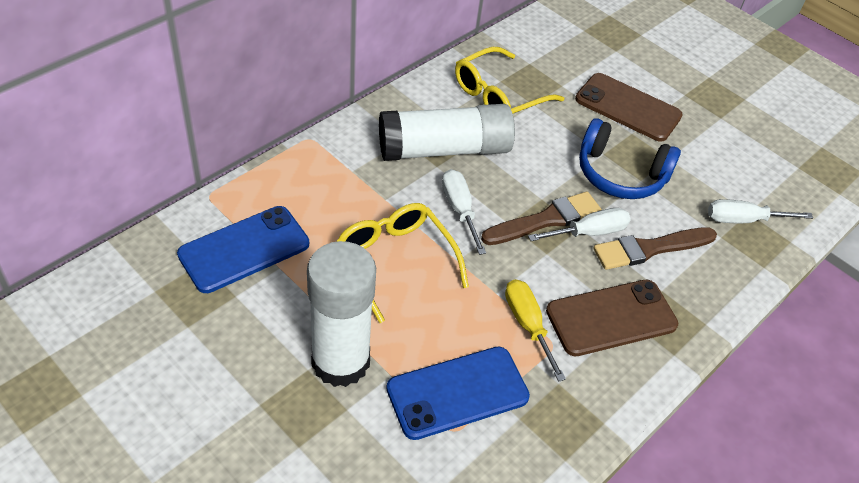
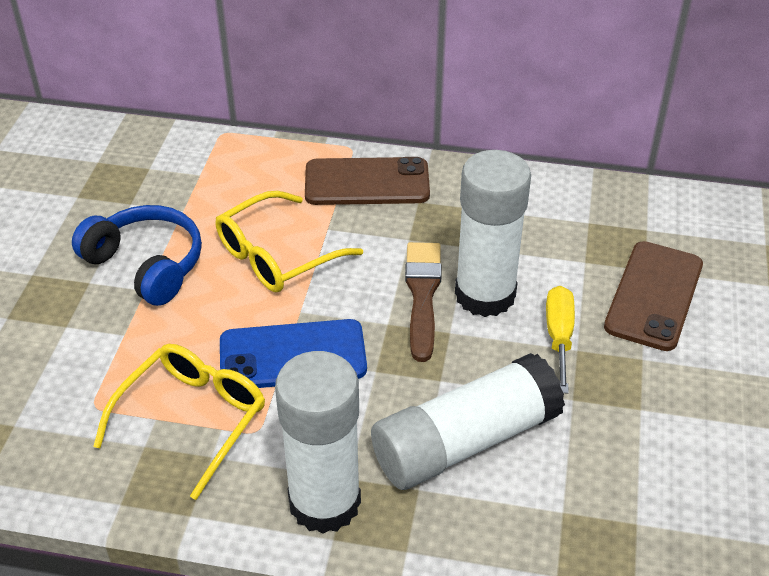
blue phone: 2 -> 1
brown brush: 2 -> 1
white glue stick: 2 -> 3
white screwdriver: 3 -> 0

